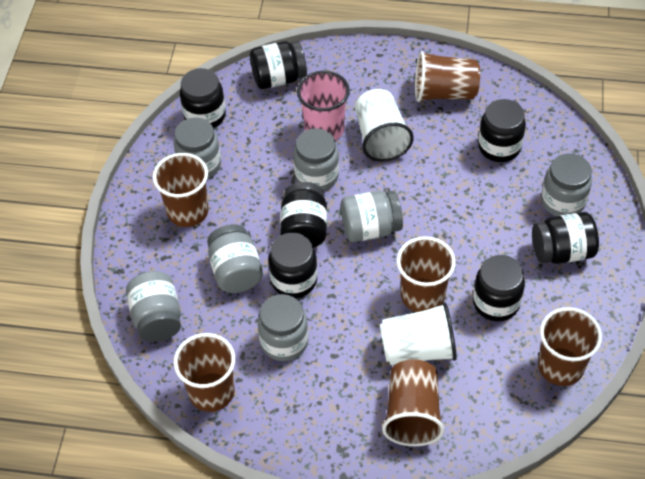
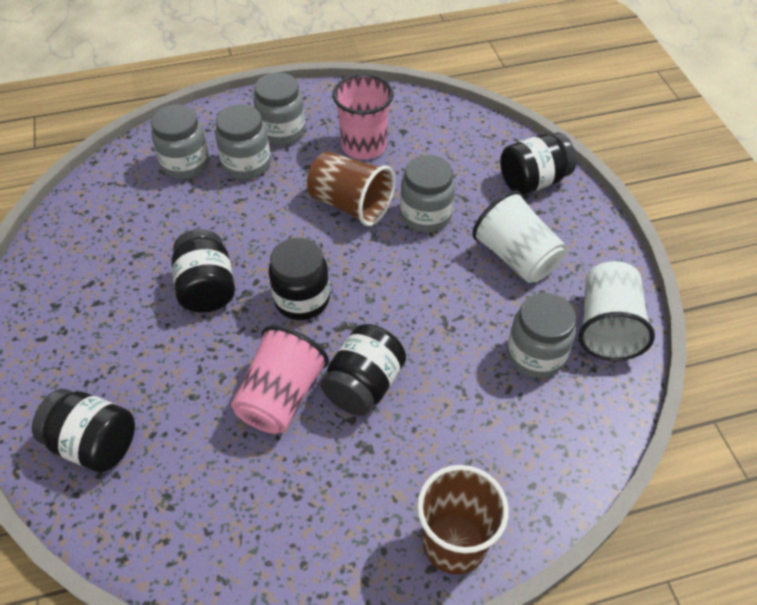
black jar: 7 -> 5
brown cup: 6 -> 2
grey jar: 7 -> 5
pink cup: 1 -> 2

